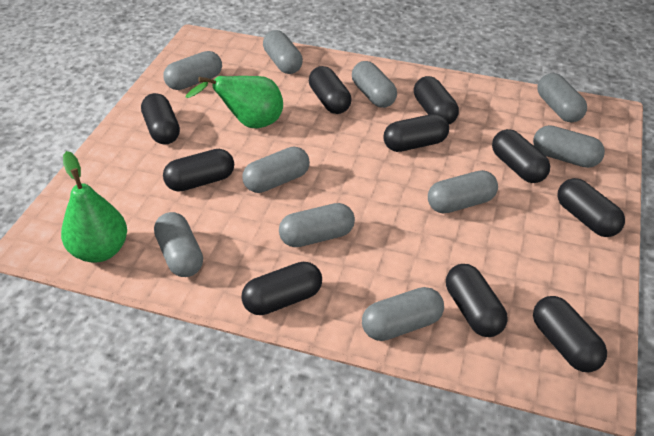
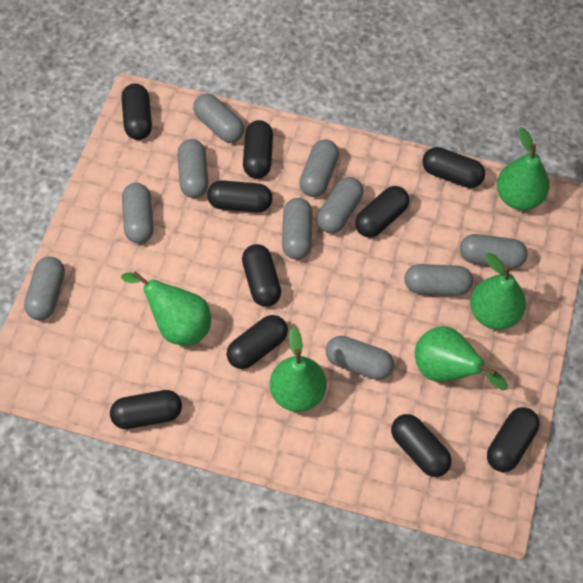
green pear: 2 -> 5

